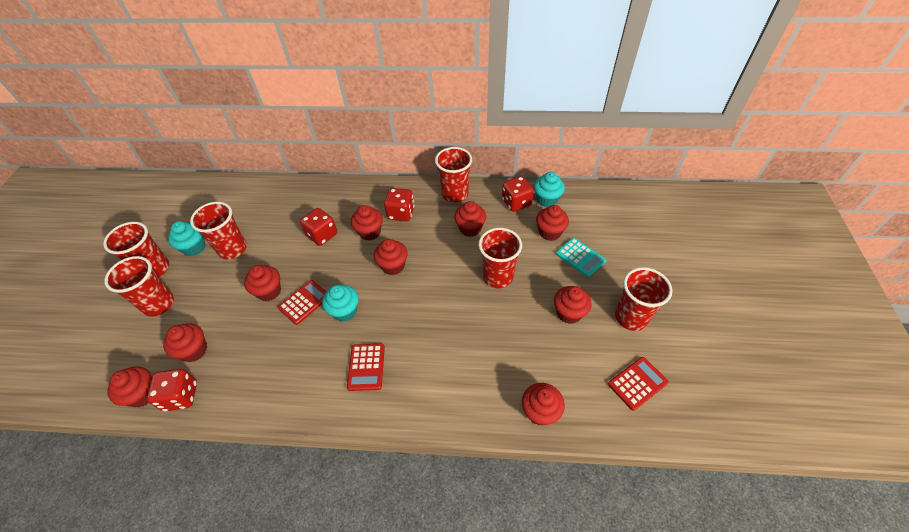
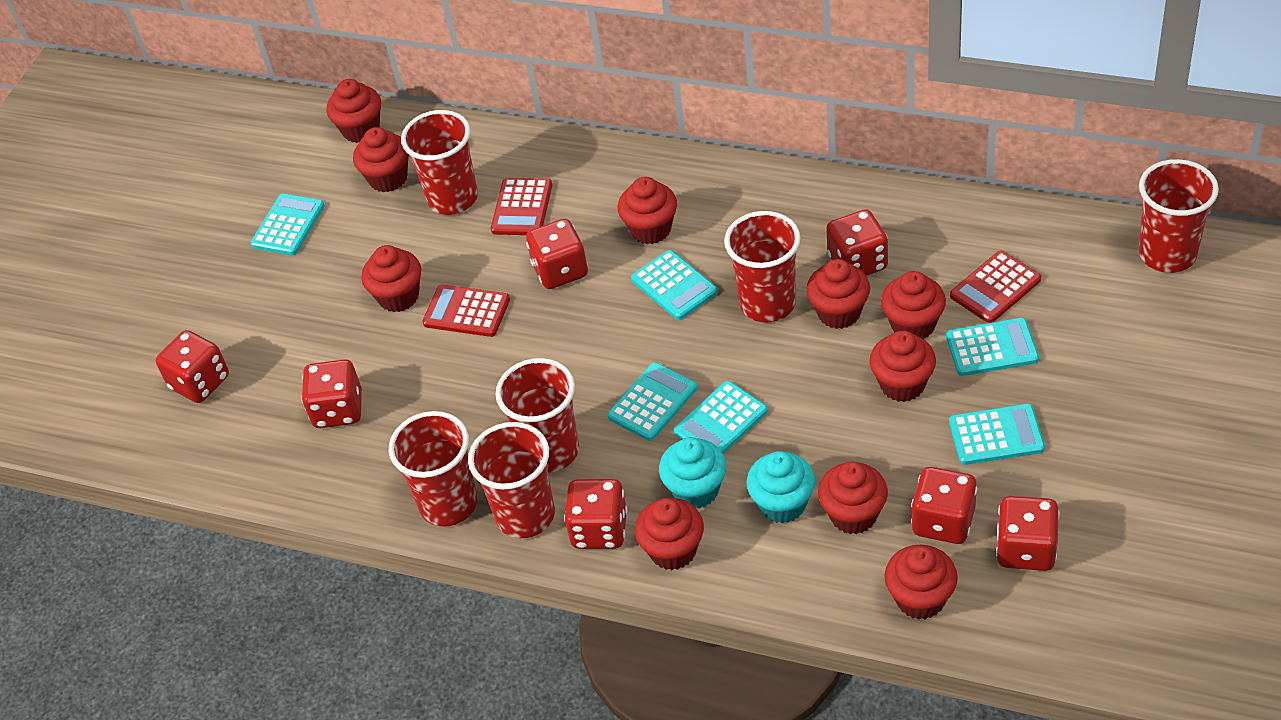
red cupcake: 9 -> 10
red dice: 4 -> 7
turquoise calculator: 1 -> 6
turquoise cupcake: 3 -> 2

